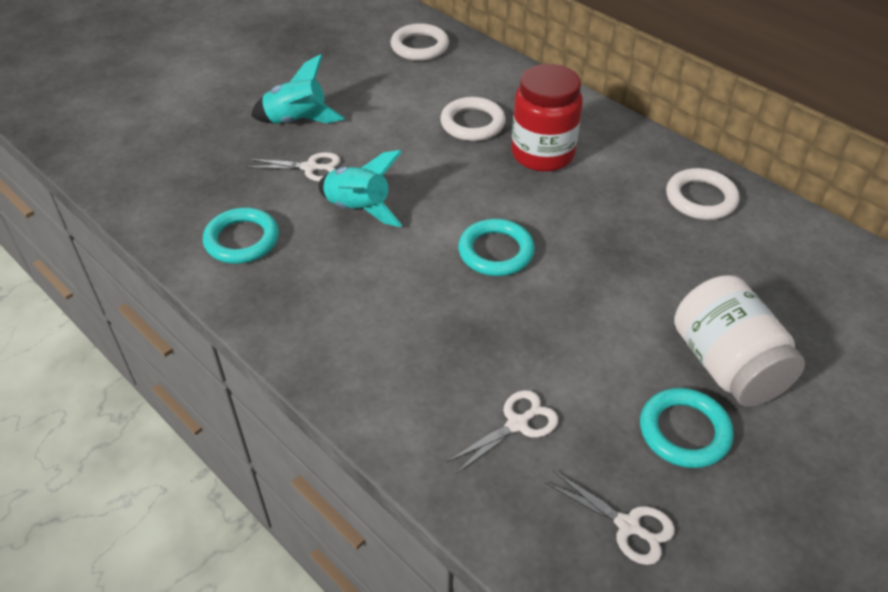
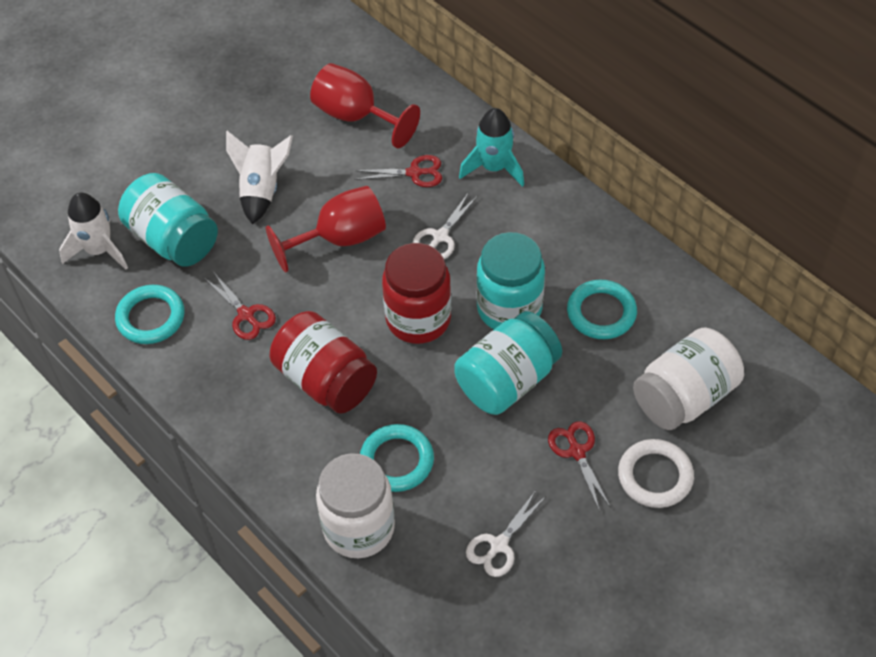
red goblet: 0 -> 2
red jar: 1 -> 2
red scissors: 0 -> 3
turquoise jar: 0 -> 3
turquoise rocket: 2 -> 1
white jar: 1 -> 2
white ring: 3 -> 1
white rocket: 0 -> 2
white scissors: 3 -> 2

